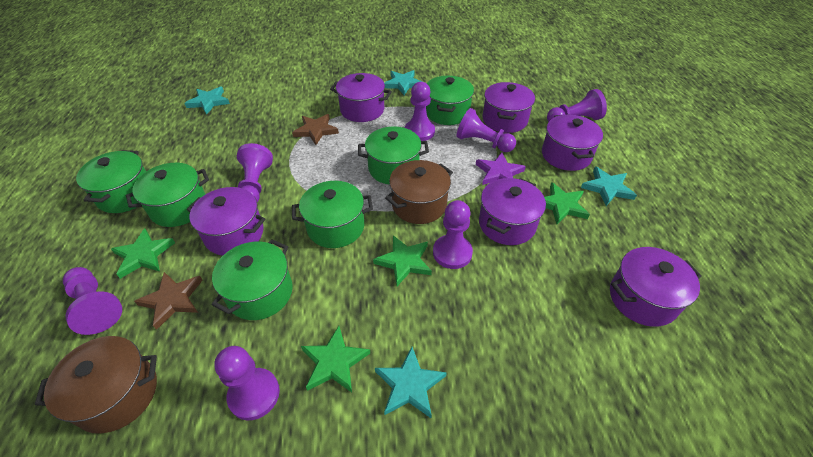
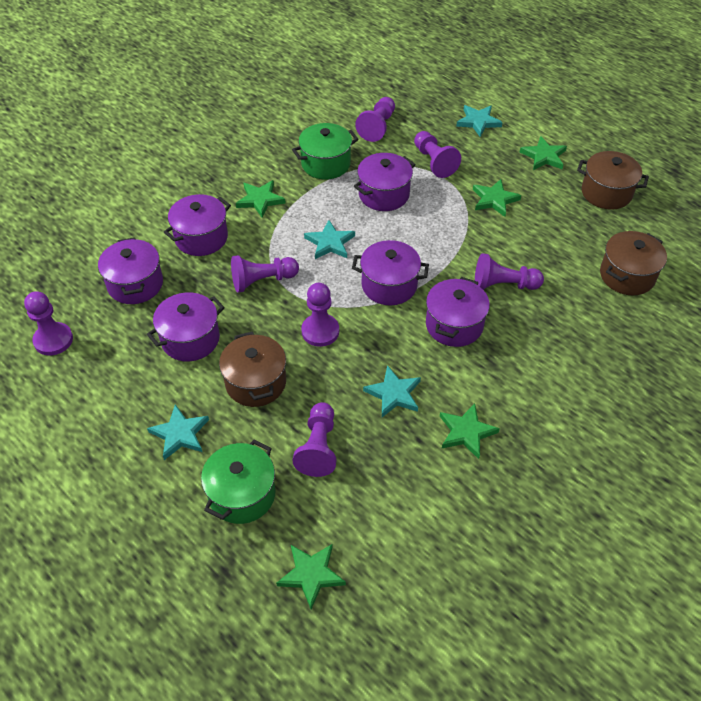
brown pot: 2 -> 3
brown star: 2 -> 0
green pot: 6 -> 2
green star: 4 -> 5
purple star: 1 -> 0

